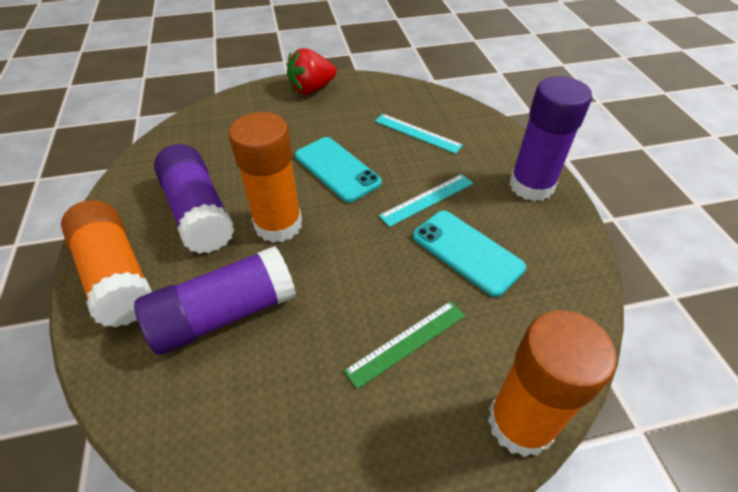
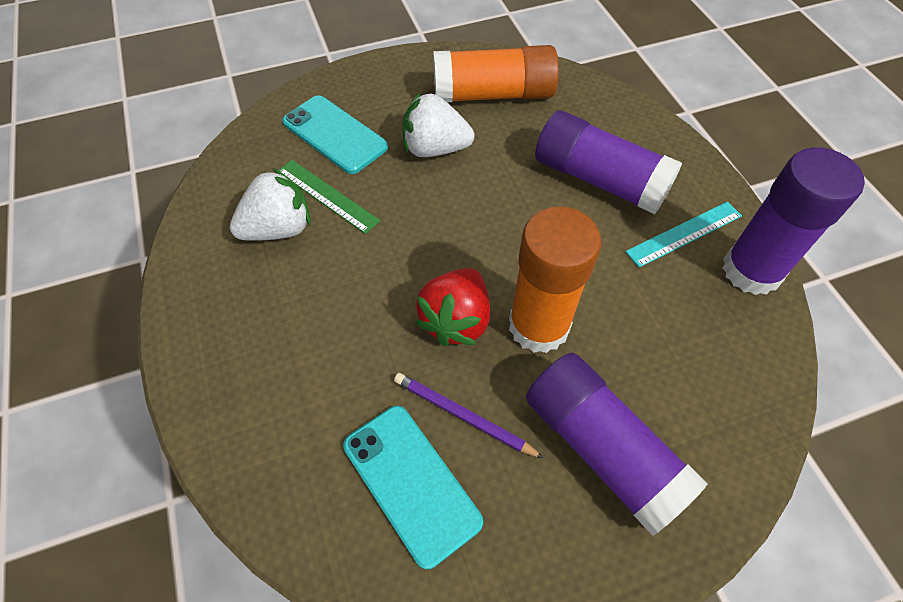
orange glue stick: 3 -> 2
purple pencil: 0 -> 1
turquoise ruler: 2 -> 1
white strawberry: 0 -> 2

